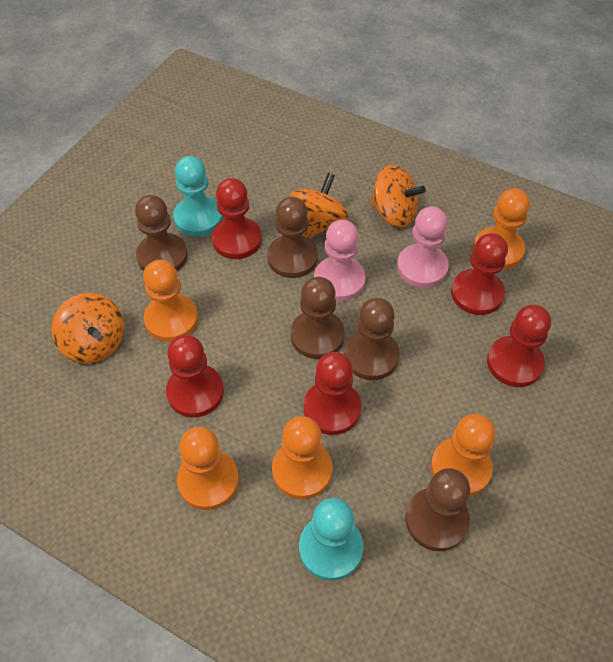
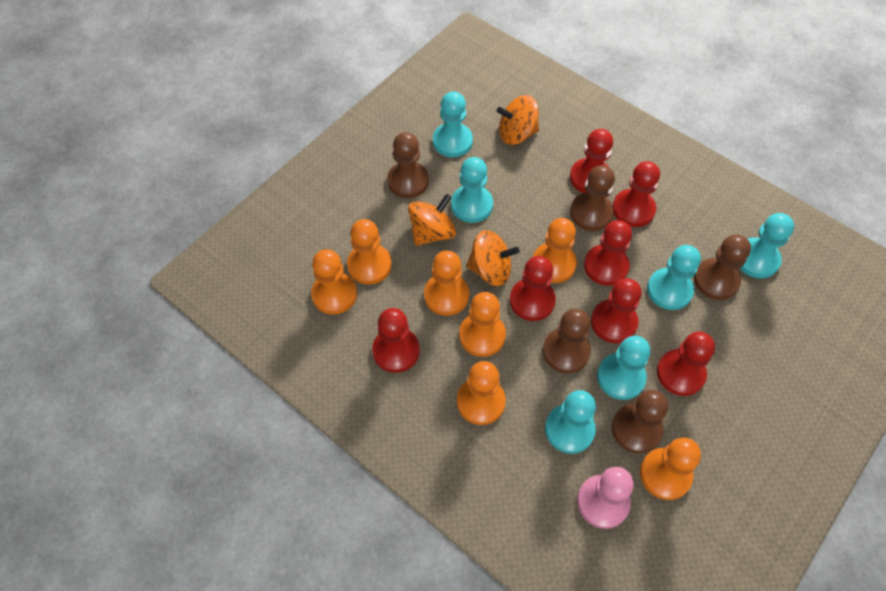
orange pawn: 5 -> 7
pink pawn: 2 -> 1
red pawn: 5 -> 7
turquoise pawn: 2 -> 6

